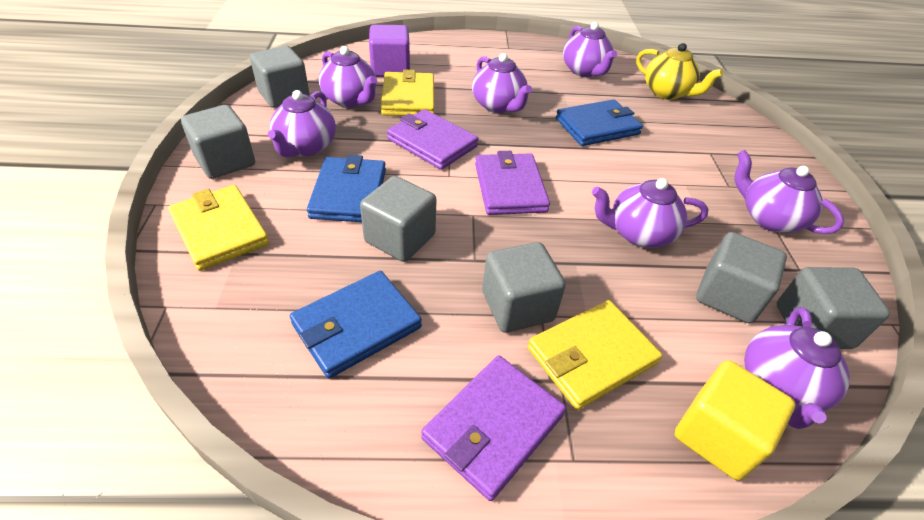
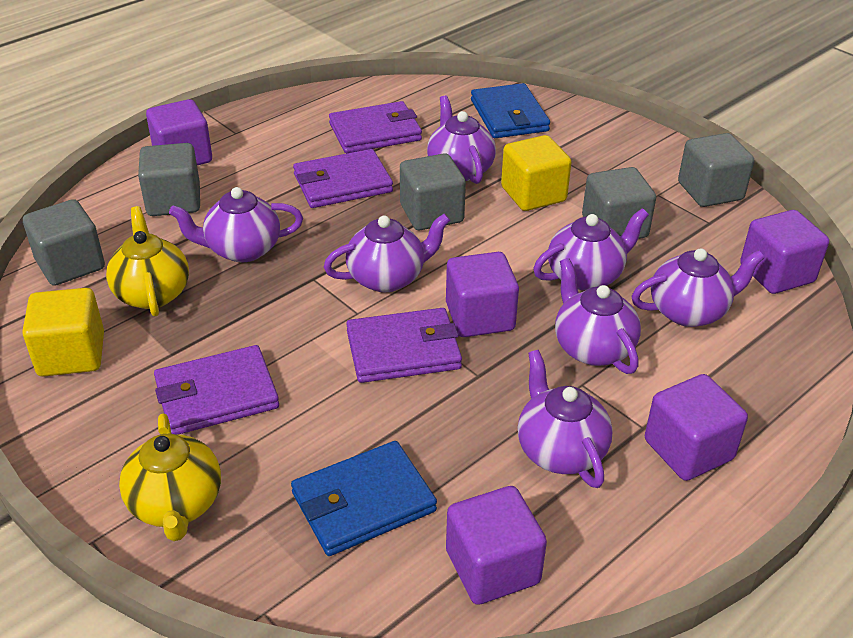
blue wallet: 3 -> 2
grey cube: 6 -> 5
purple cube: 1 -> 5
purple wallet: 3 -> 4
yellow cube: 1 -> 2
yellow teapot: 1 -> 2
yellow wallet: 3 -> 0

